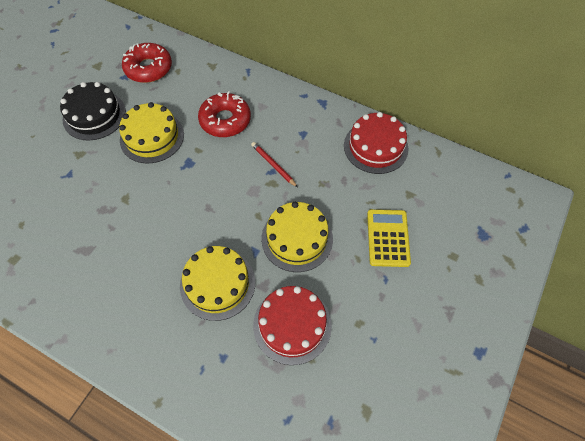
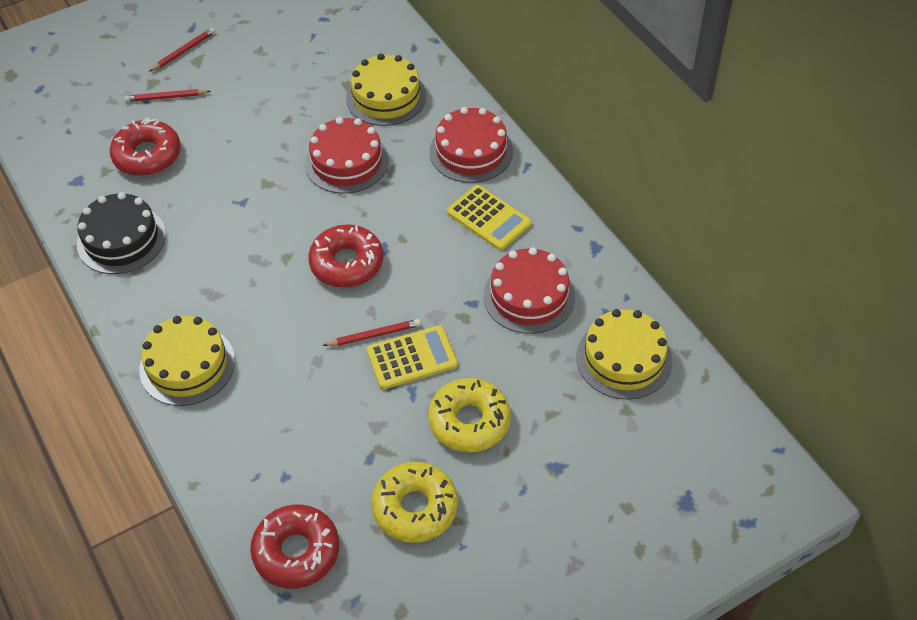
red cake: 2 -> 3
red donut: 2 -> 3
red pencil: 1 -> 3
yellow calculator: 1 -> 2
yellow donut: 0 -> 2

